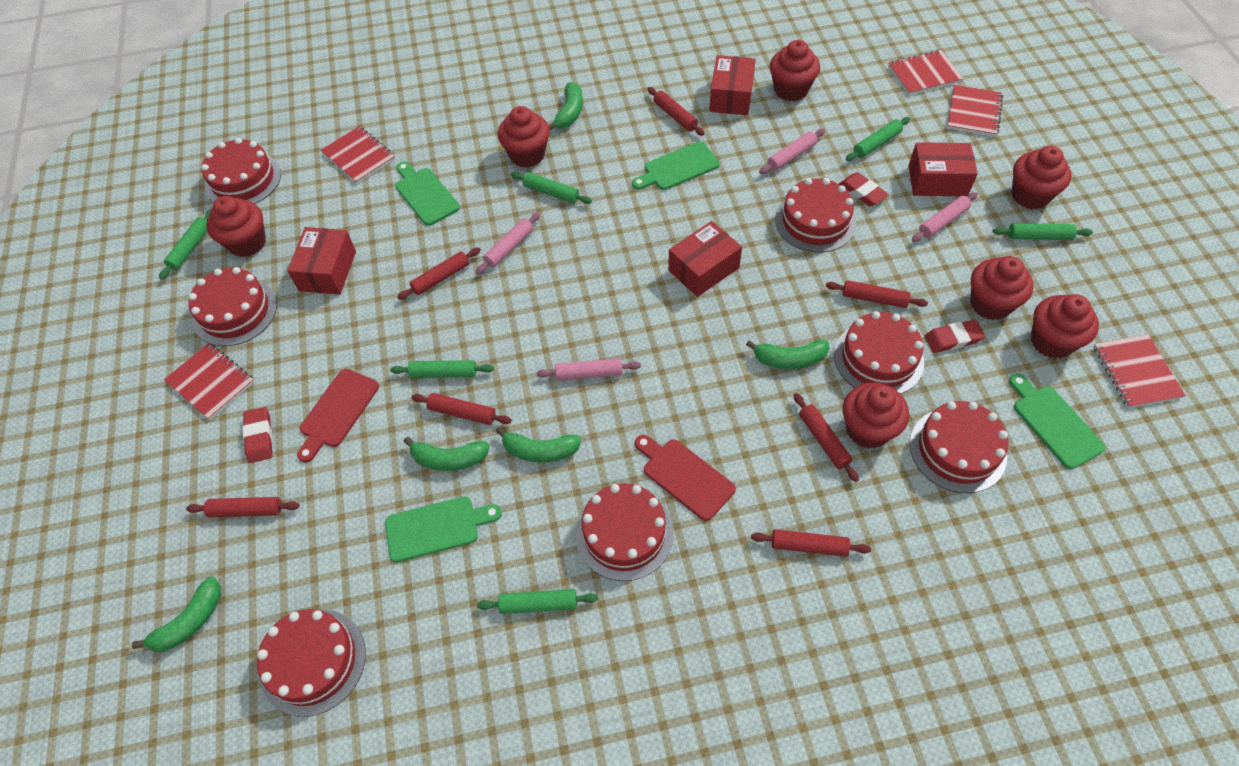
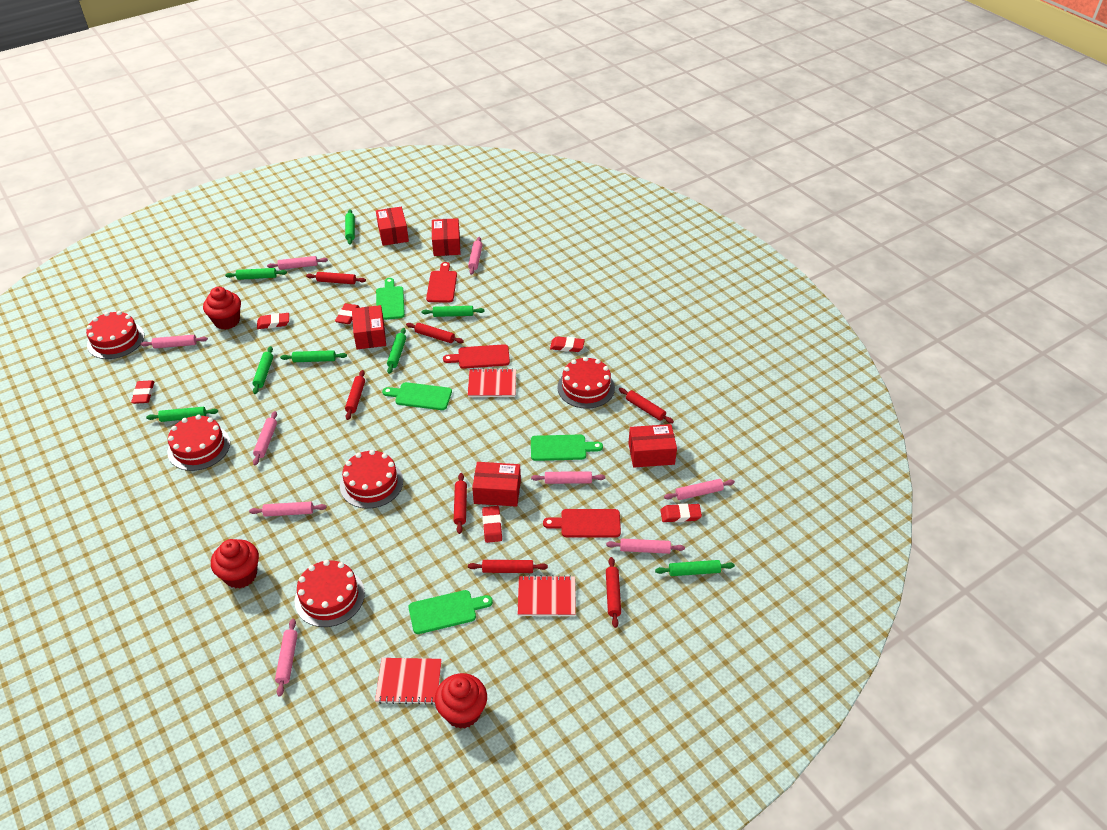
green banana: 5 -> 0
green rolling pin: 6 -> 8
pink rolling pin: 4 -> 9
red box: 4 -> 5
red cake: 7 -> 5
red cupcake: 7 -> 3
red cutting board: 2 -> 3
red eraser: 3 -> 6
red notebook: 5 -> 3

